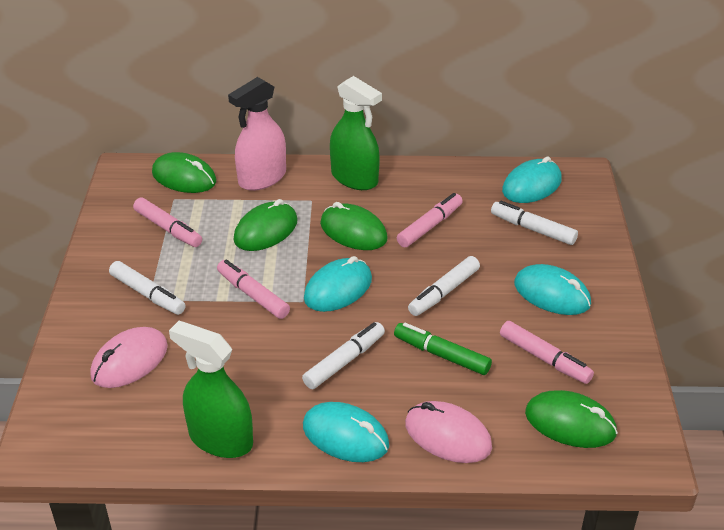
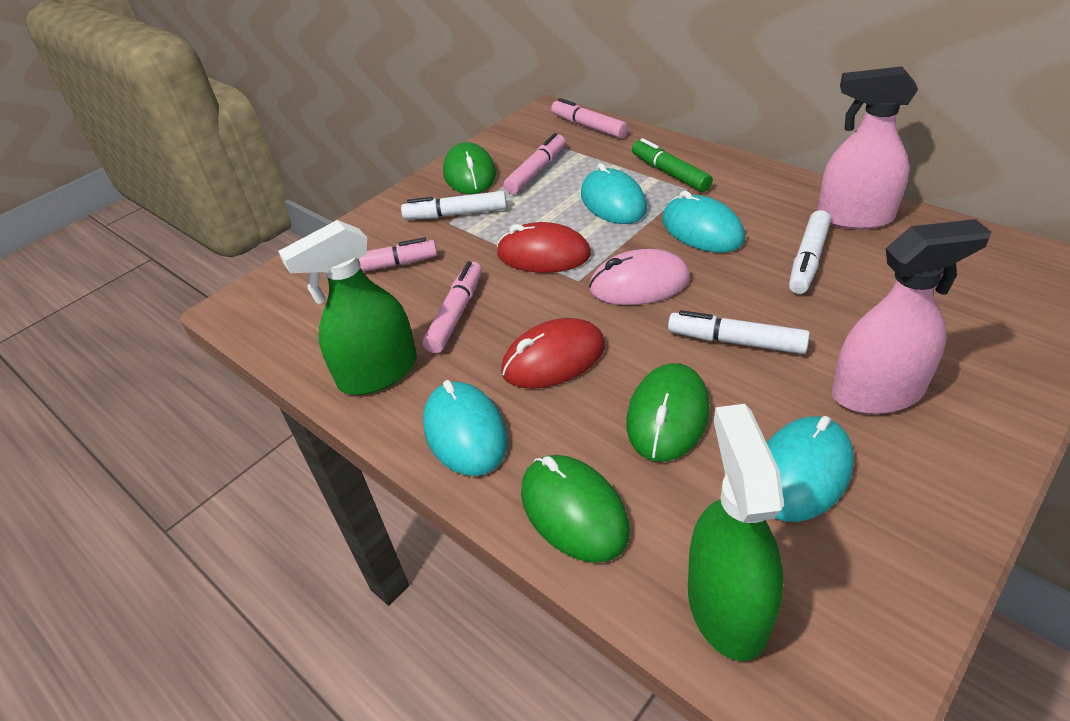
green mouse: 4 -> 3
pink mouse: 2 -> 1
pink spray bottle: 1 -> 2
red mouse: 0 -> 2
white marker: 4 -> 3

